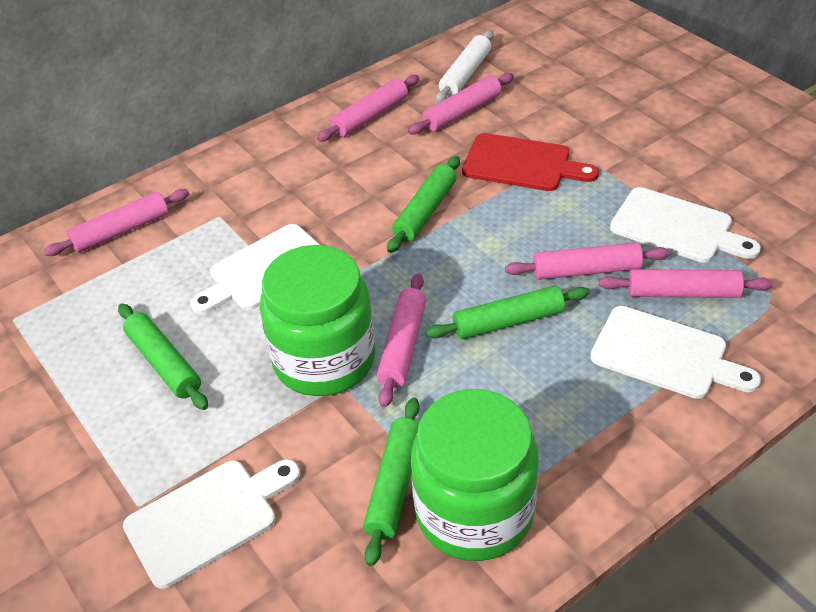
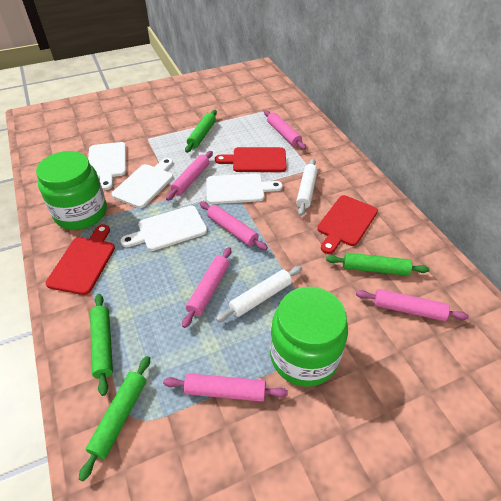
red cutting board: 1 -> 3
white rolling pin: 1 -> 2

